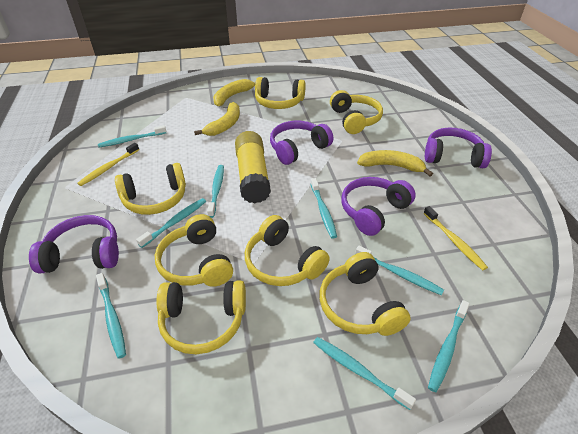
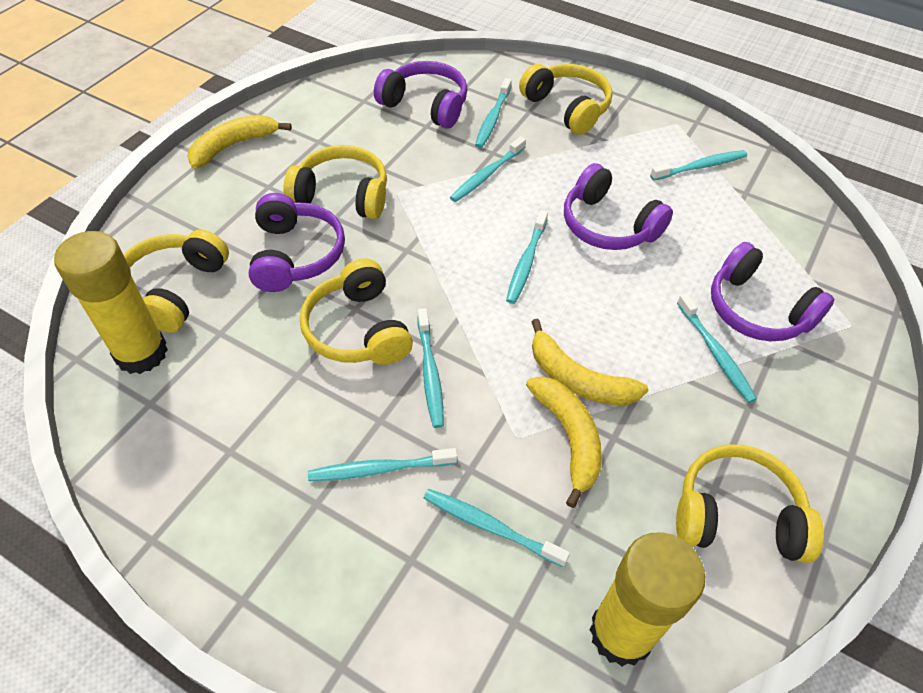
yellow glue stick: 1 -> 2
yellow headphones: 7 -> 5
yellow toothbrush: 2 -> 0

